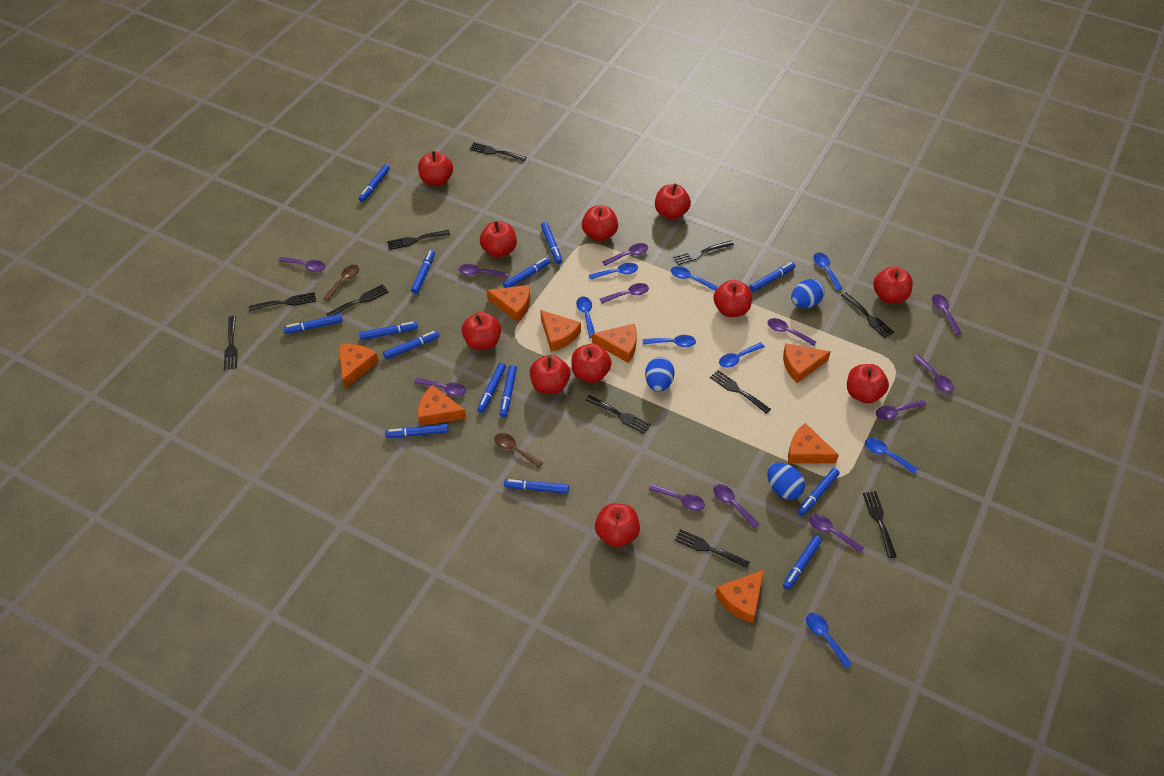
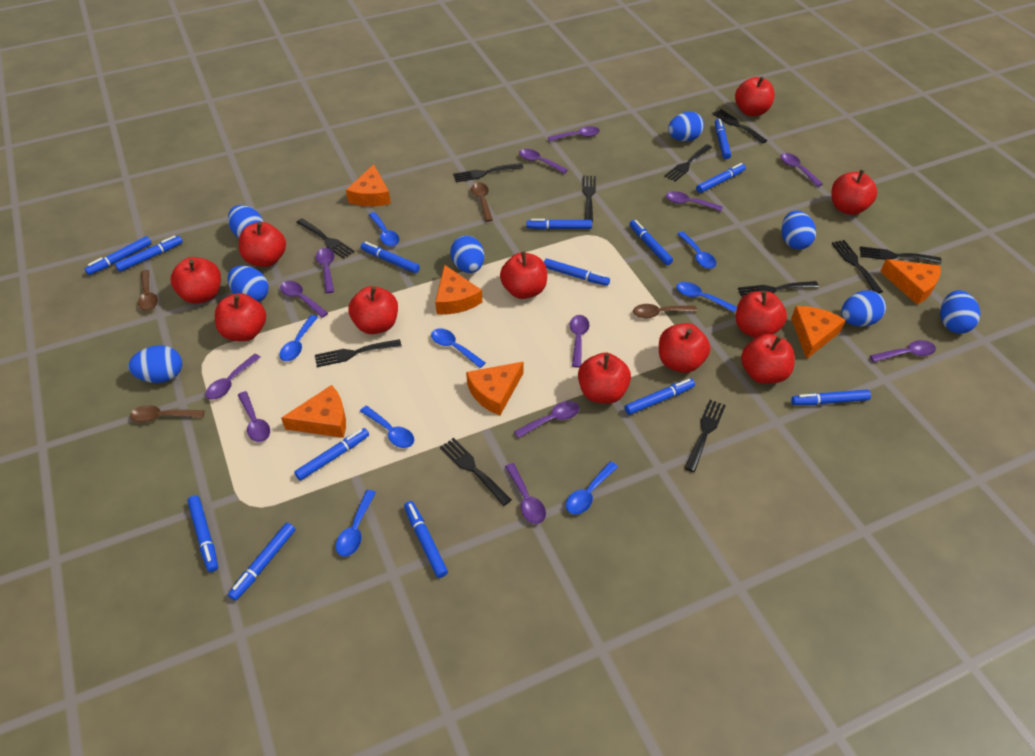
blue egg: 3 -> 8
brown spoon: 2 -> 4
orange cheese: 8 -> 6

